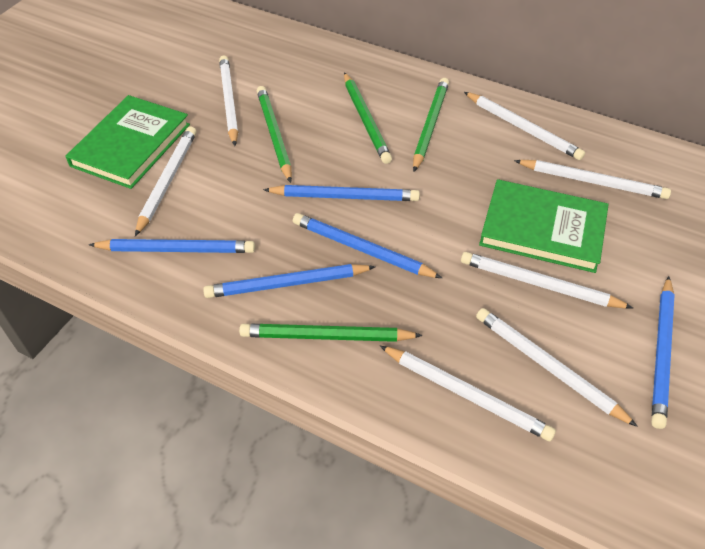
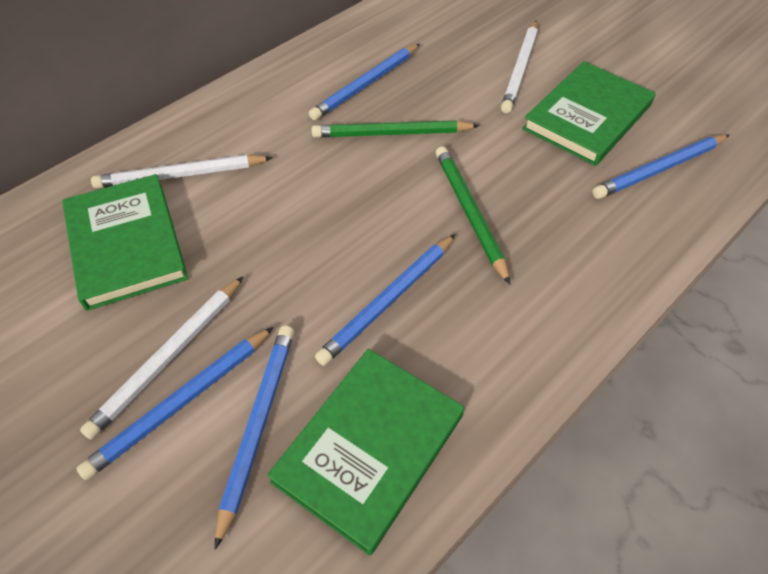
green book: 2 -> 3
green pencil: 4 -> 2
white pencil: 7 -> 3

